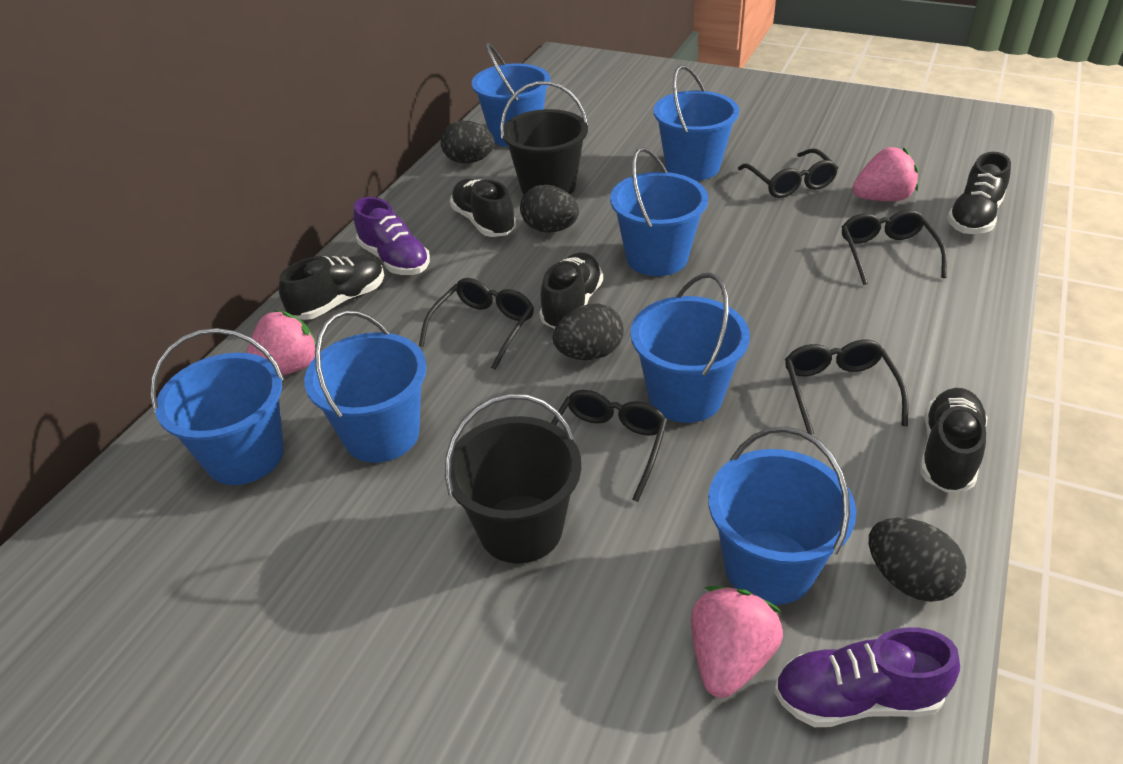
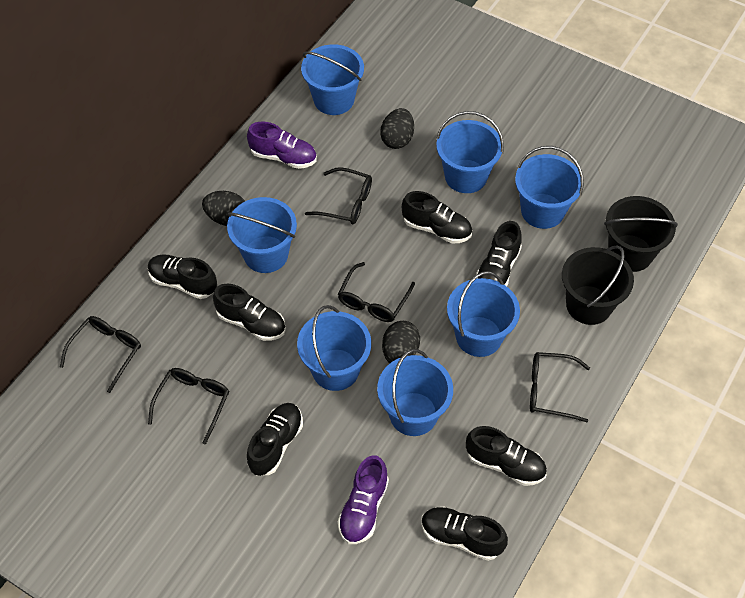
black egg: 4 -> 3
black shoe: 5 -> 7
pink strawberry: 3 -> 0

